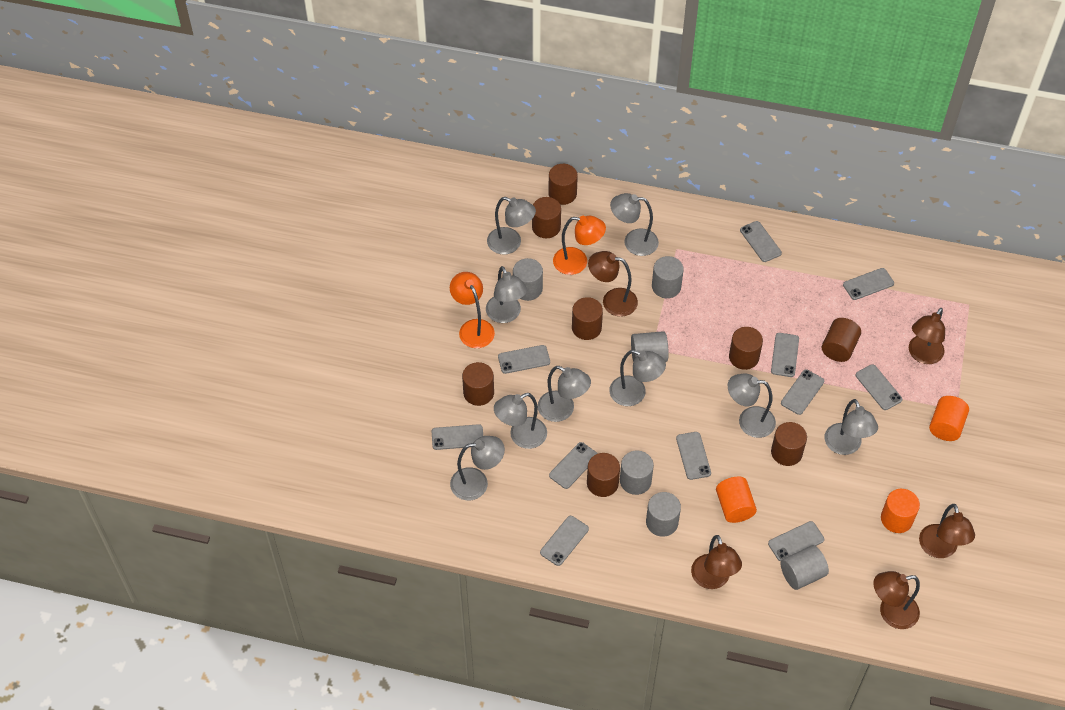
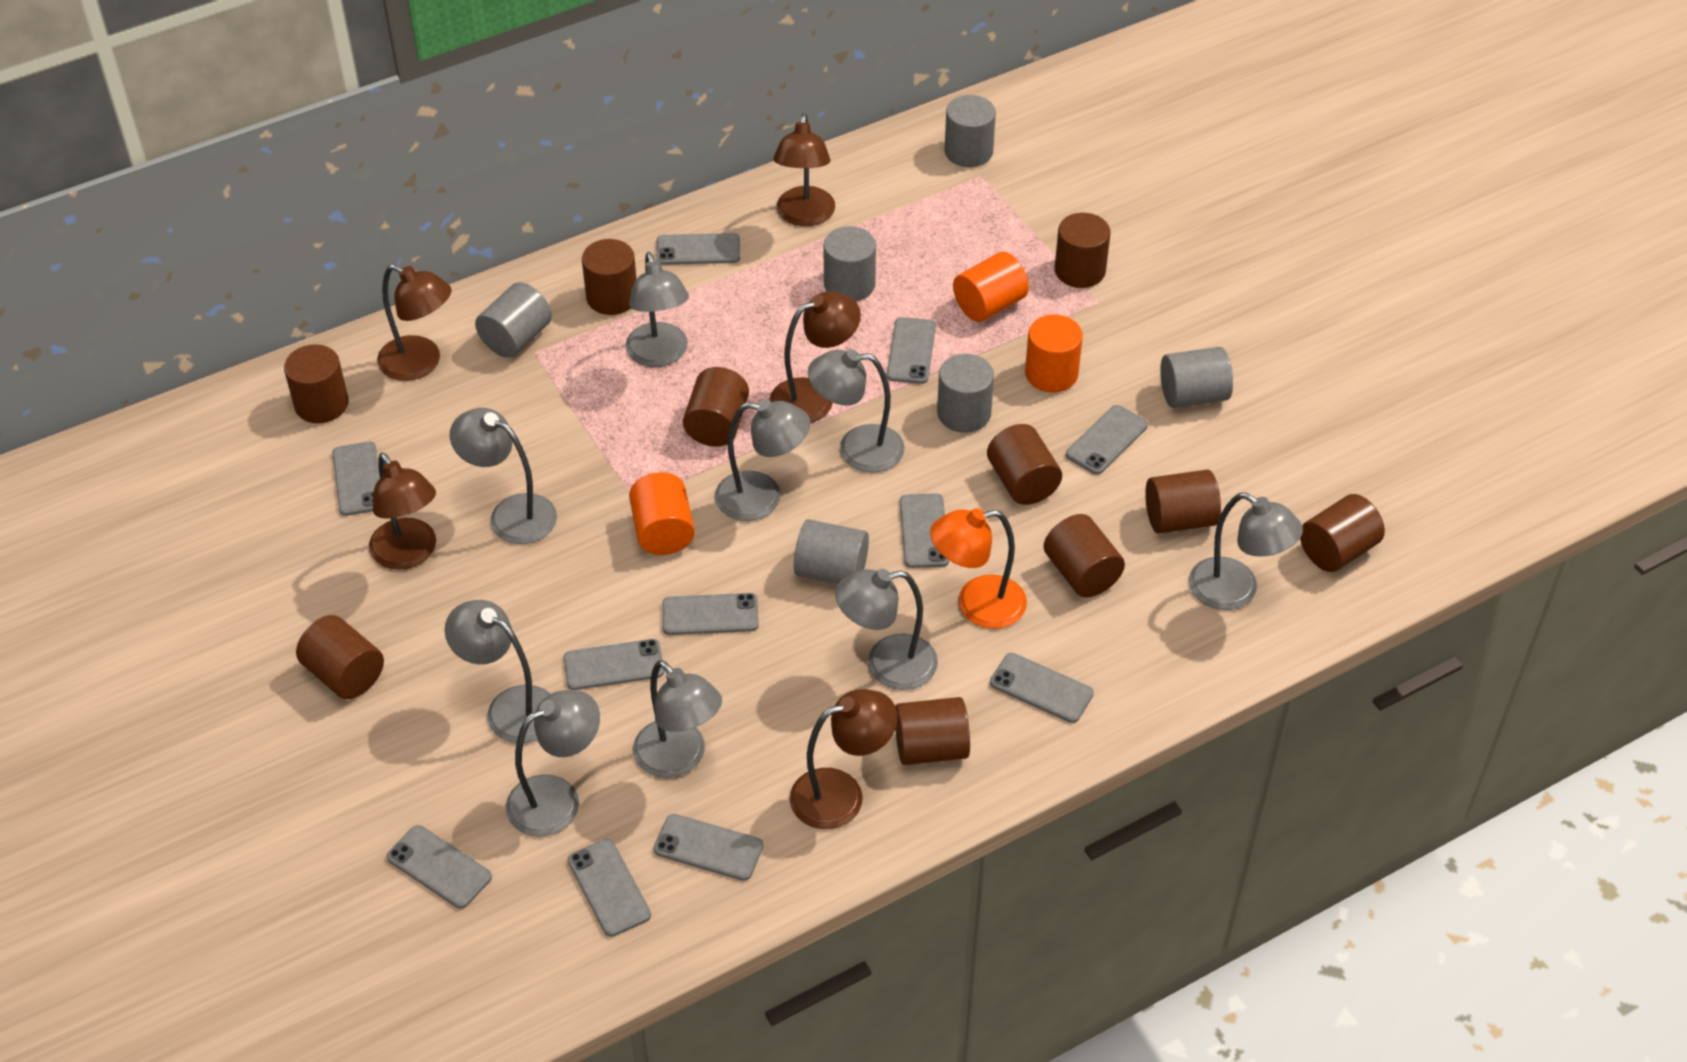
brown cylinder: 8 -> 10
orange lamp: 2 -> 1

